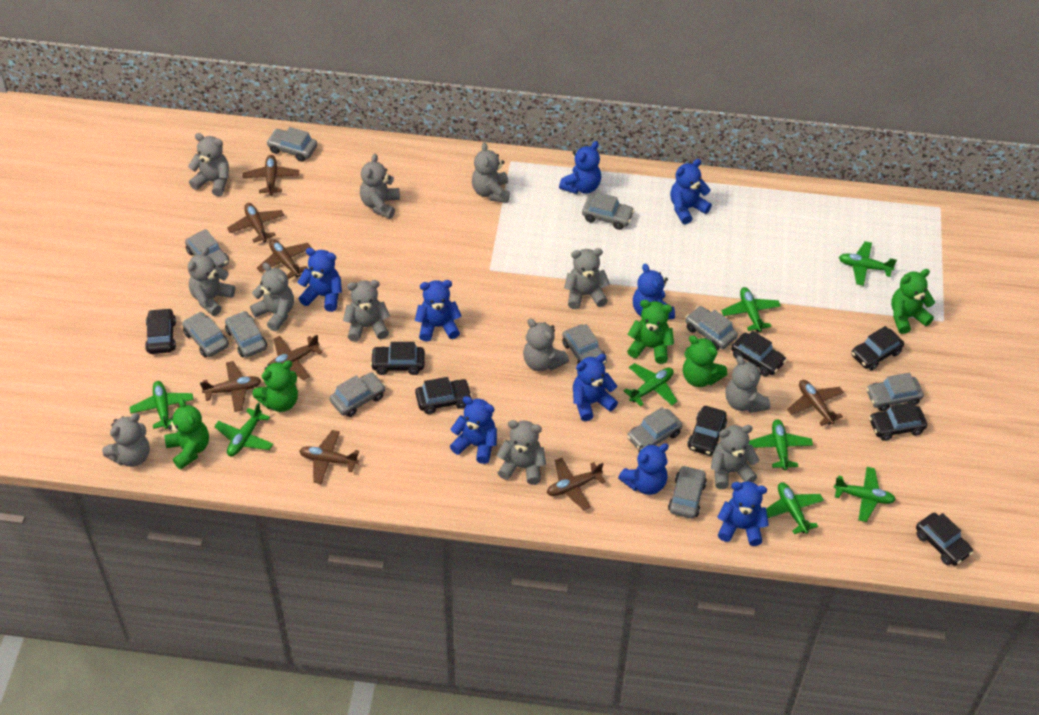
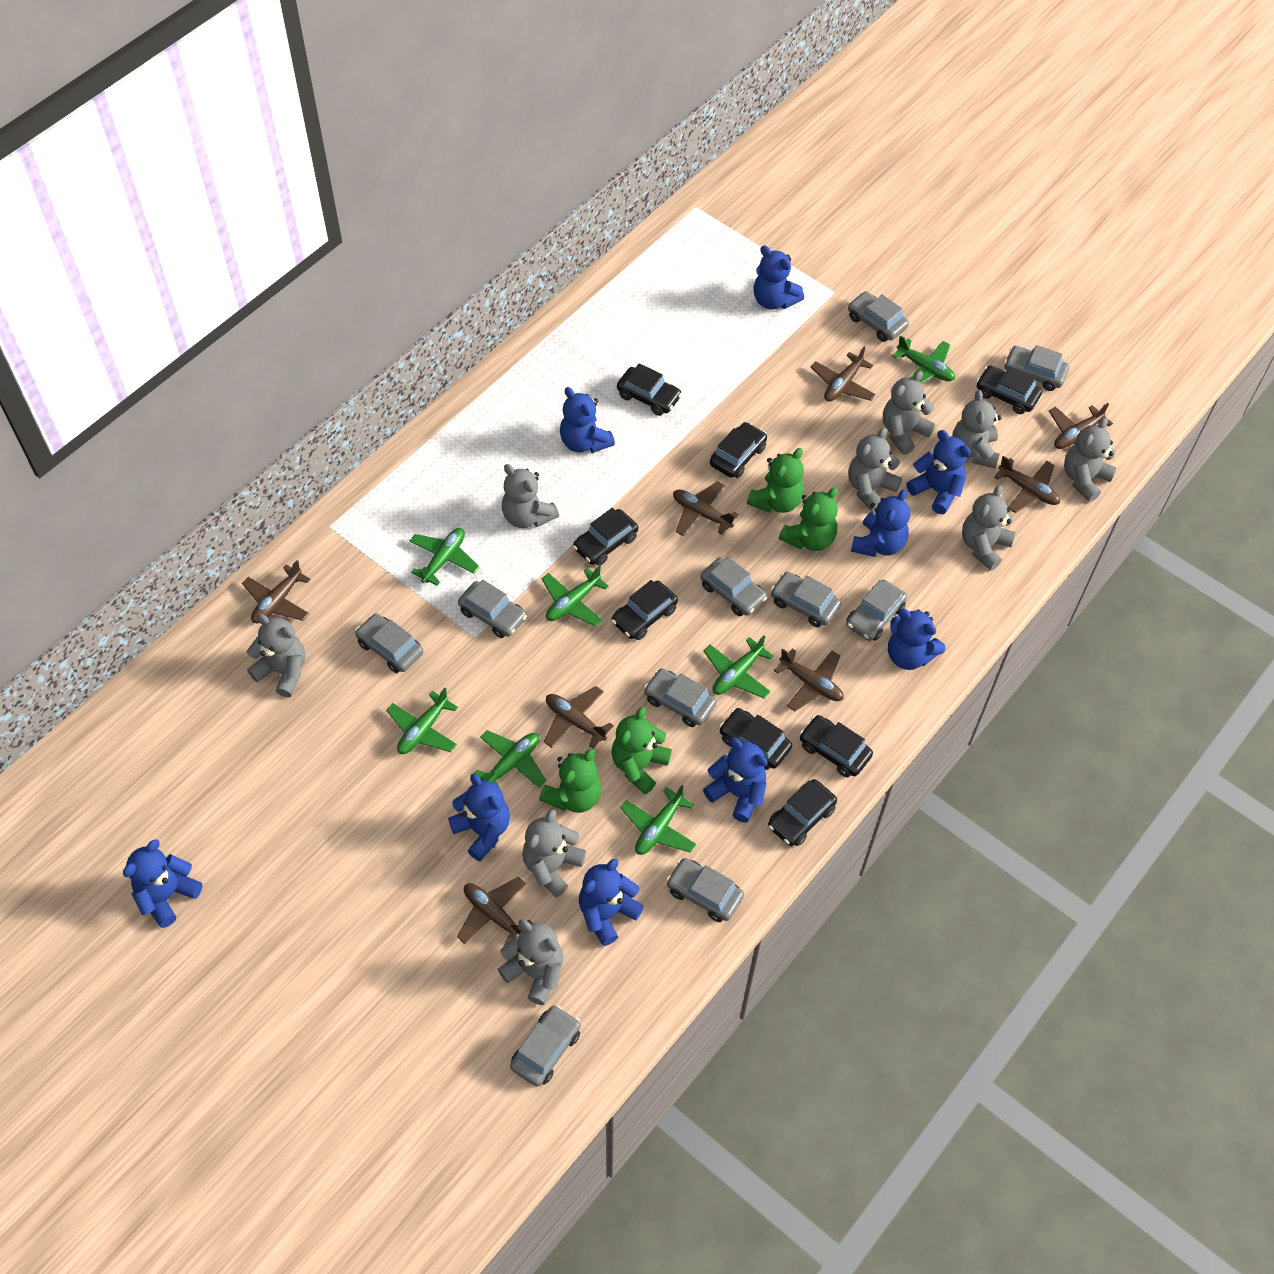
green plane: 8 -> 7
green teddy bear: 5 -> 4
grey car: 11 -> 10
grey teddy bear: 12 -> 9

